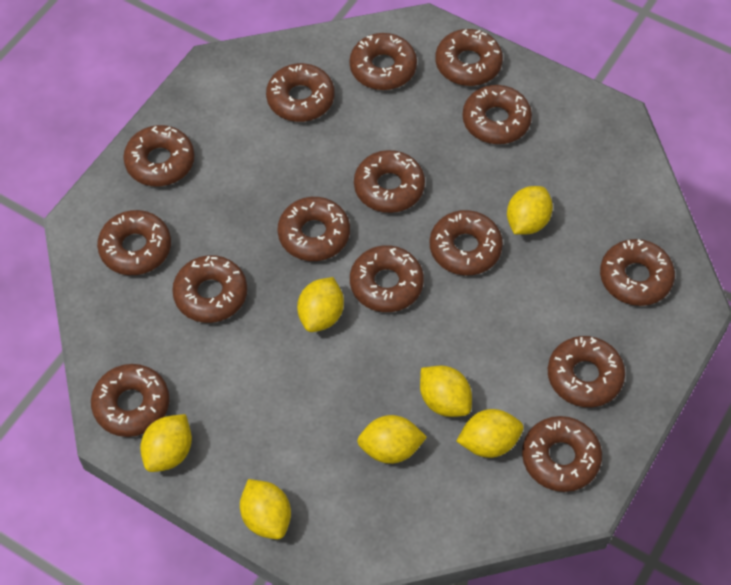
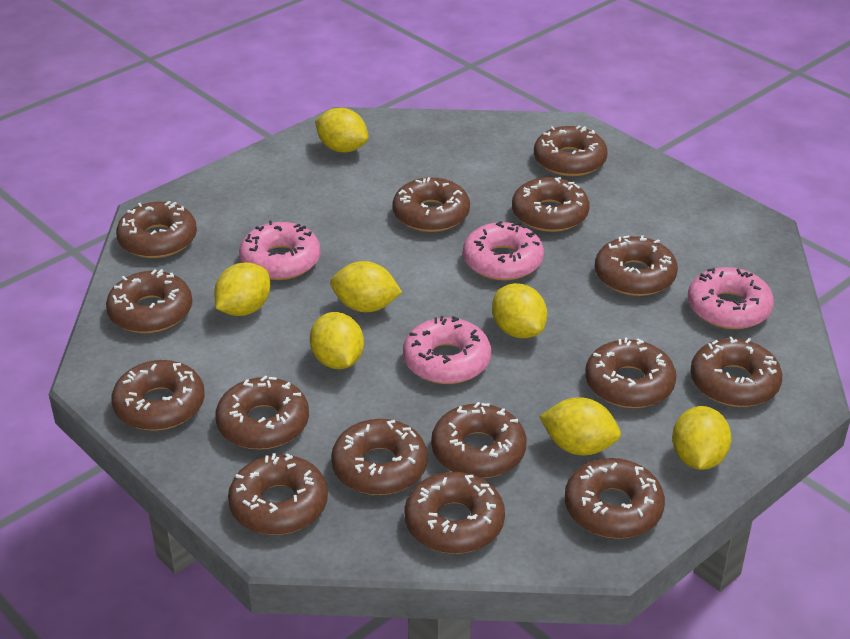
pink donut: 0 -> 4

